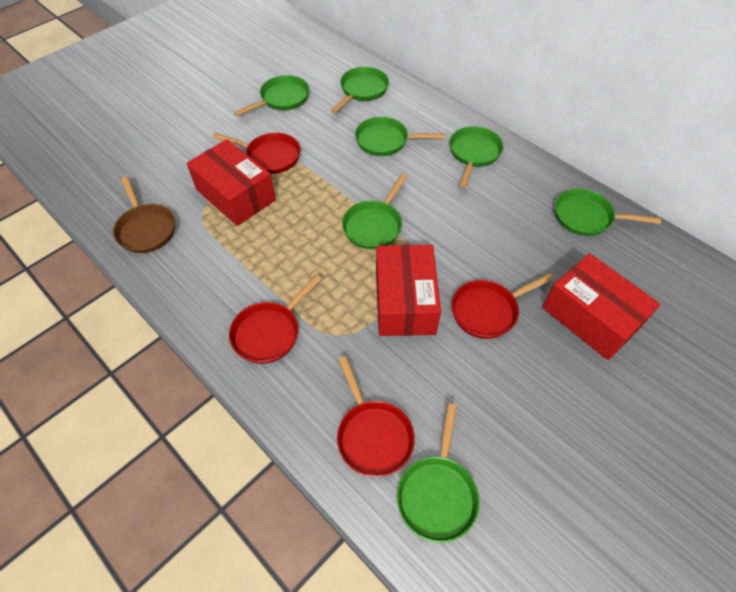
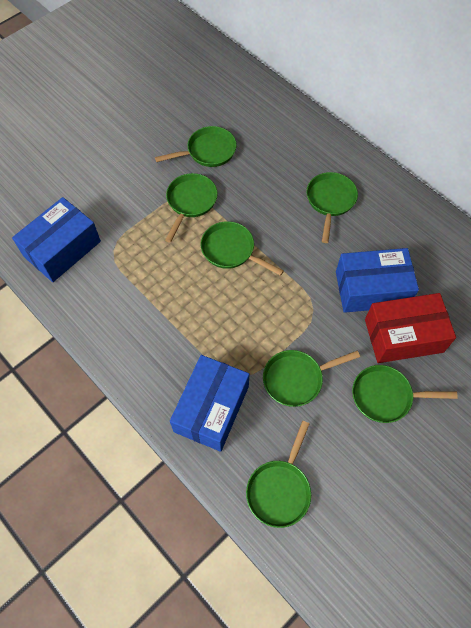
blue box: 0 -> 3
brown pan: 1 -> 0
red box: 3 -> 1
red pan: 4 -> 0

